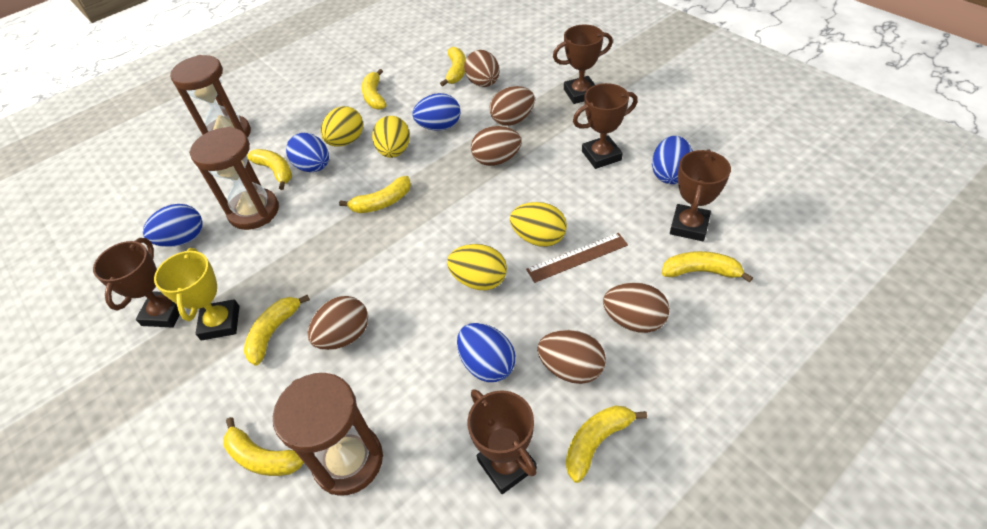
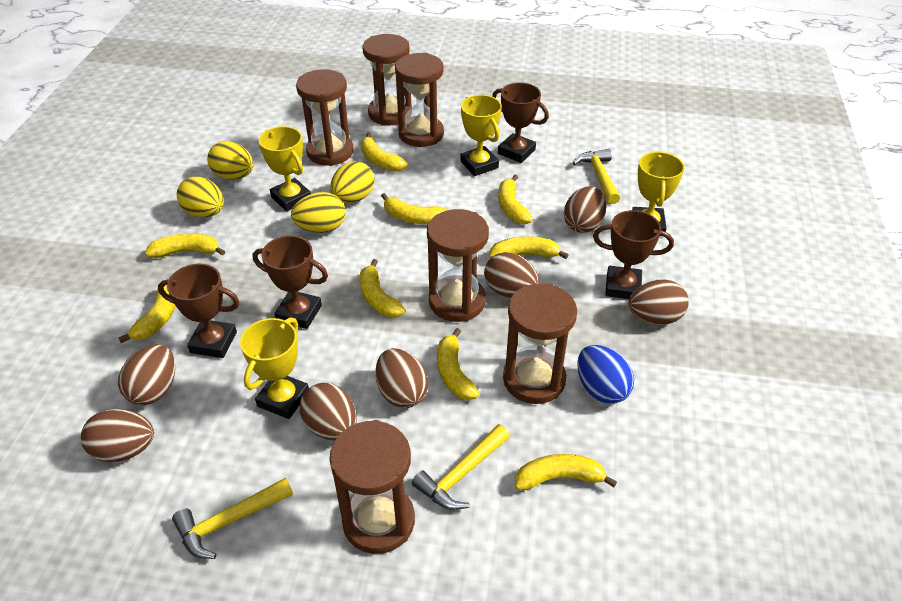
blue egg: 5 -> 1
brown egg: 6 -> 7
brown hourglass: 3 -> 6
brown ruler: 1 -> 0
brown trophy: 5 -> 4
yellow banana: 8 -> 9
yellow hammer: 0 -> 3
yellow trophy: 1 -> 4

